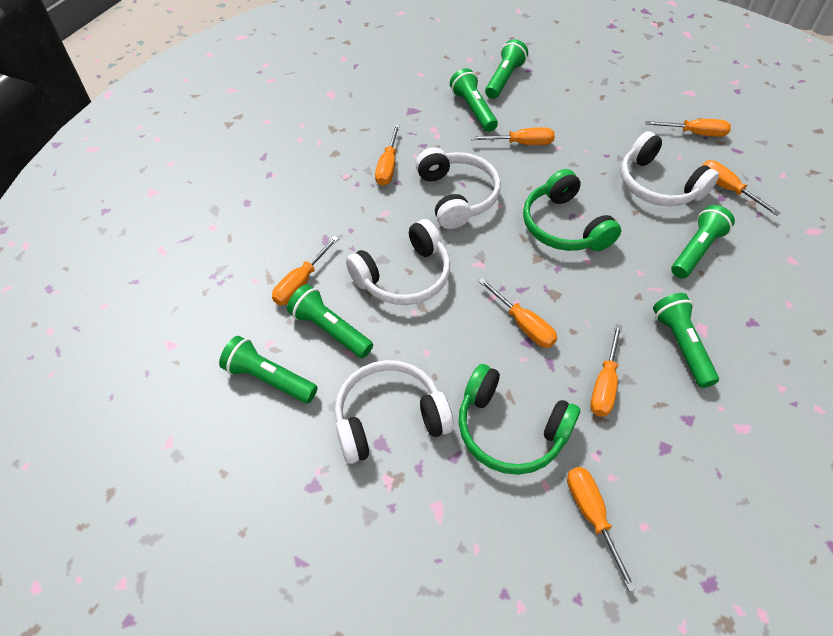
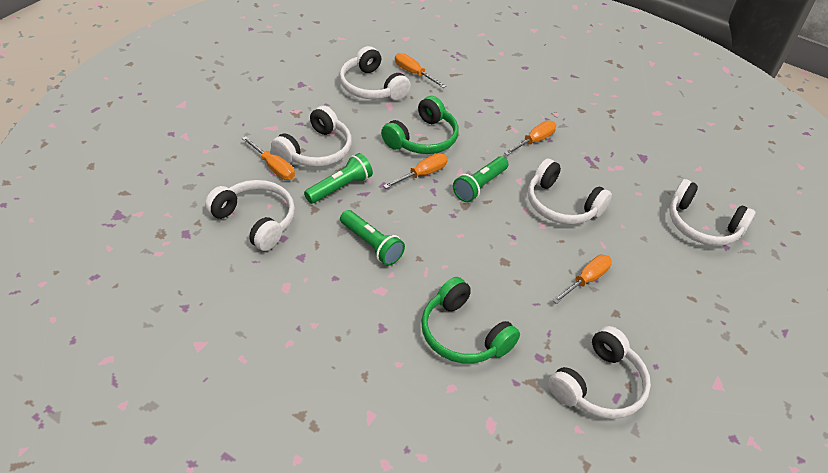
green flashlight: 6 -> 3
orange screwdriver: 8 -> 5
white headphones: 4 -> 6

